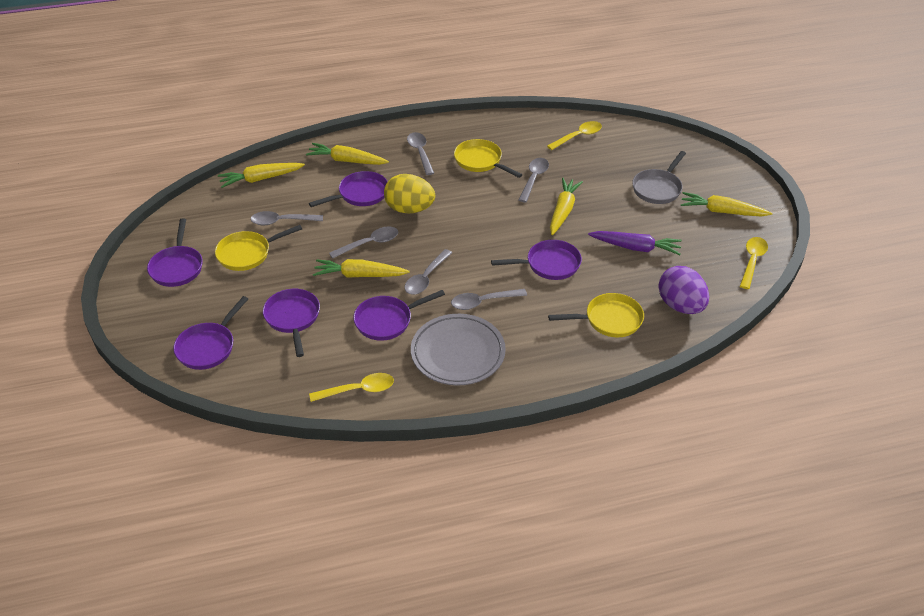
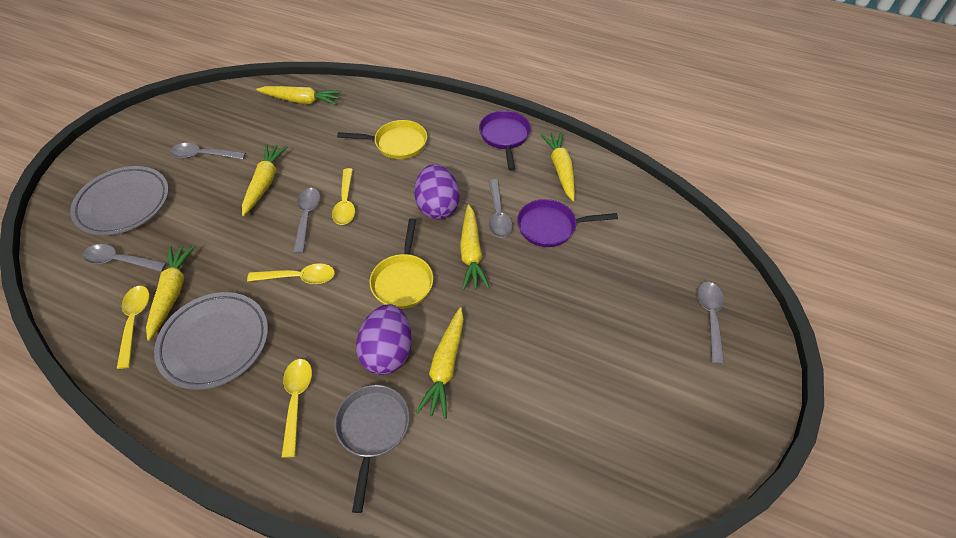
grey plate: 1 -> 2
grey spoon: 6 -> 5
purple carrot: 1 -> 0
purple egg: 1 -> 2
purple pan: 6 -> 2
yellow carrot: 5 -> 6
yellow egg: 1 -> 0
yellow pan: 3 -> 2
yellow spoon: 3 -> 4

